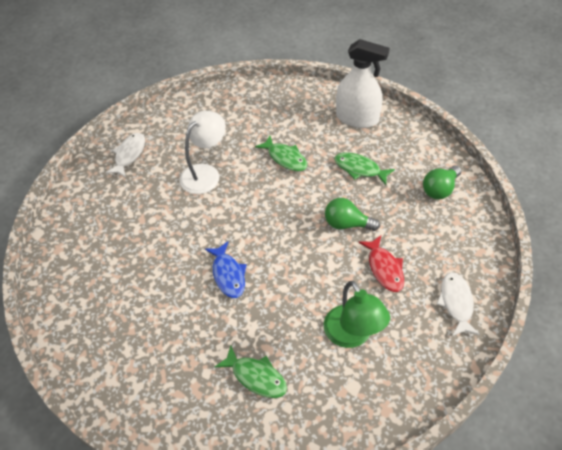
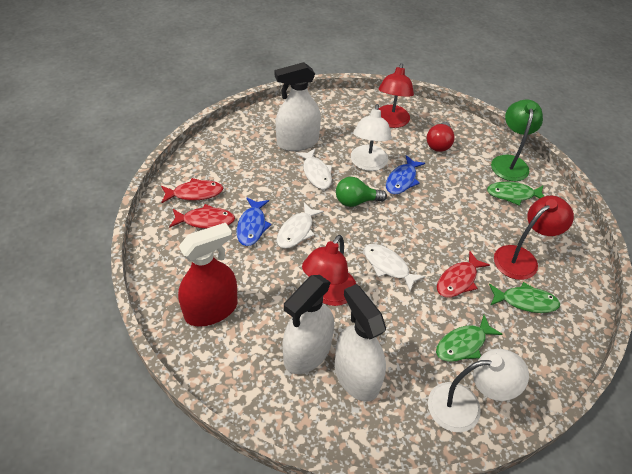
blue fish: 1 -> 2
green light bulb: 2 -> 1
red fish: 1 -> 3
red lamp: 0 -> 3
red light bulb: 0 -> 1
red spray bottle: 0 -> 1
white fish: 2 -> 3
white lamp: 1 -> 2
white spray bottle: 1 -> 3

